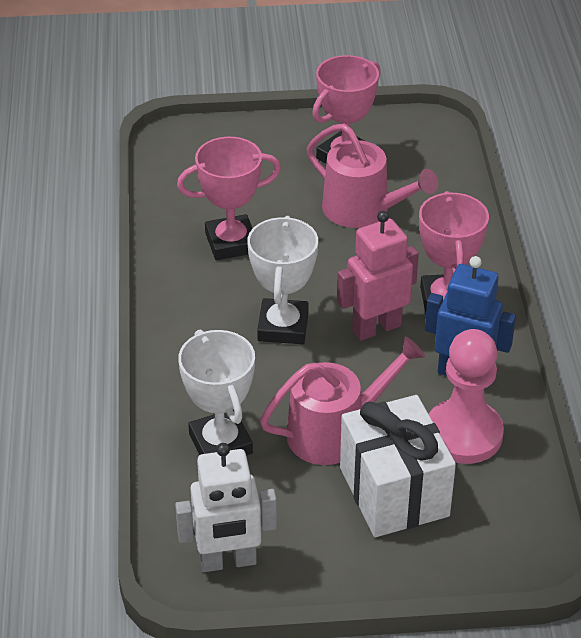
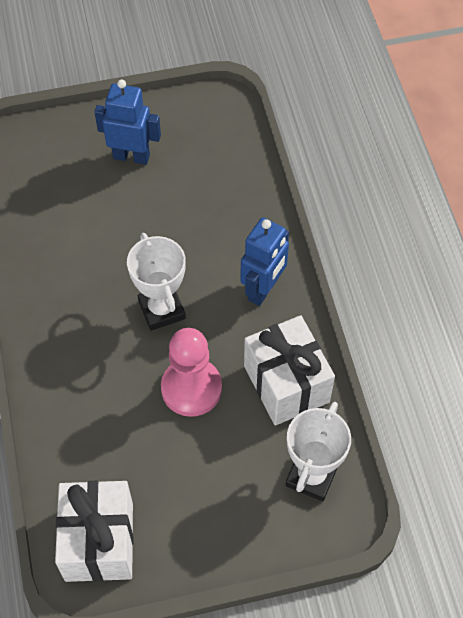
blue robot: 1 -> 2
pink robot: 1 -> 0
pink trophy: 3 -> 0
pink watering can: 2 -> 0
white gift: 1 -> 2
white robot: 1 -> 0

